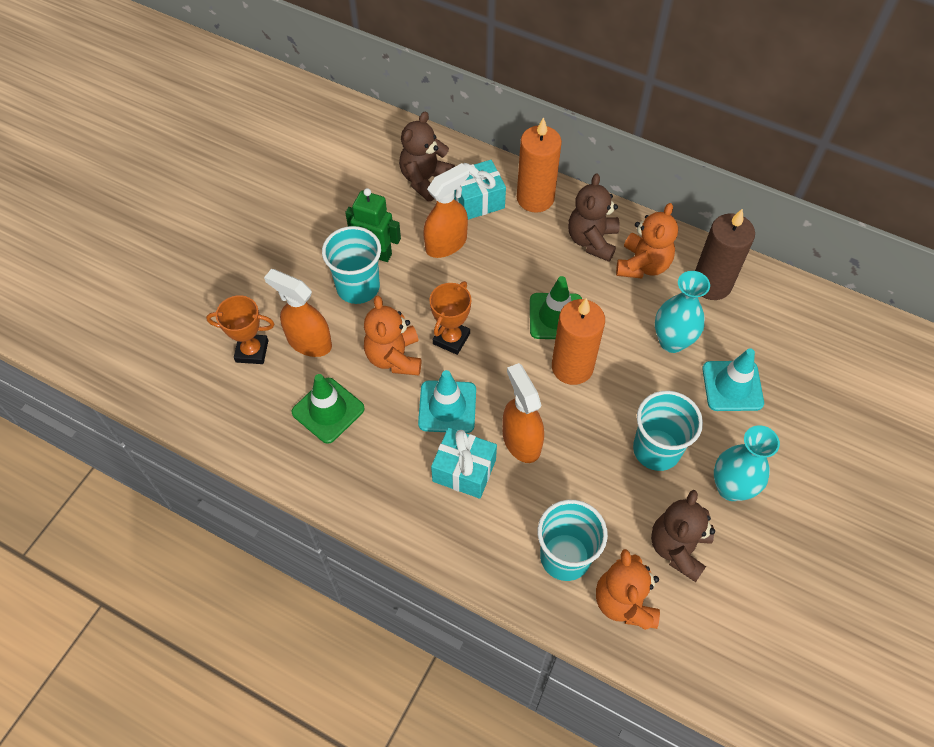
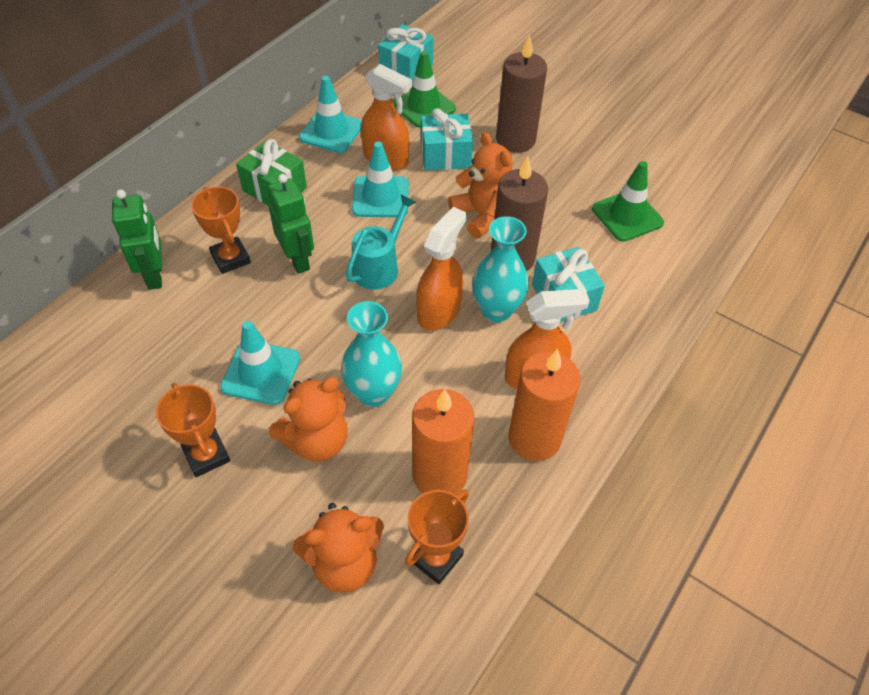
brown candle: 1 -> 2
brown teddy bear: 3 -> 0
green gift: 0 -> 1
green robot: 1 -> 2
orange trophy: 2 -> 3
turquoise cup: 3 -> 0
turquoise gift: 2 -> 3
turquoise traffic cone: 2 -> 3
turquoise watering can: 0 -> 1

